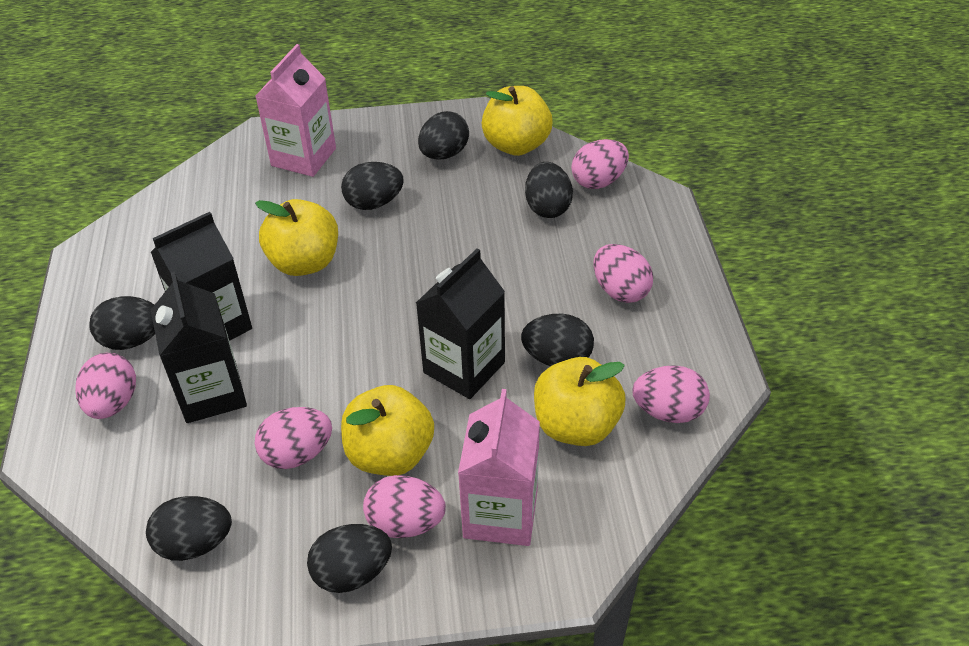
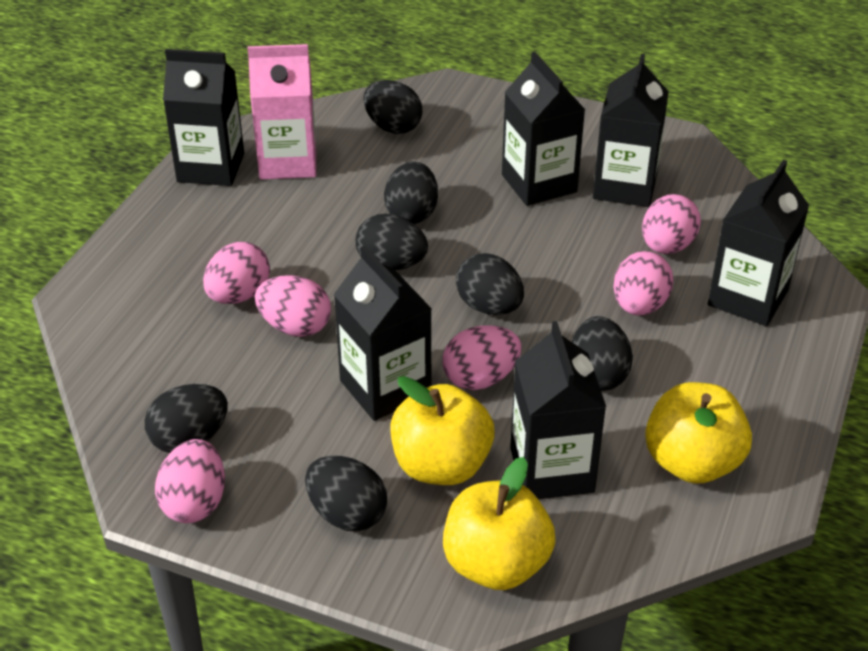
black carton: 3 -> 6
pink carton: 2 -> 1
yellow apple: 4 -> 3

